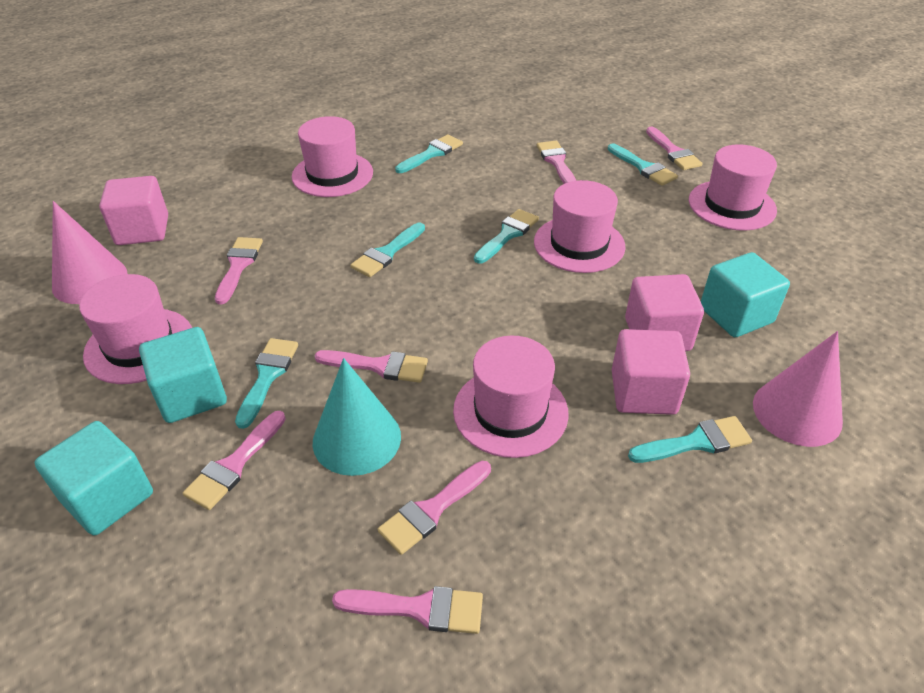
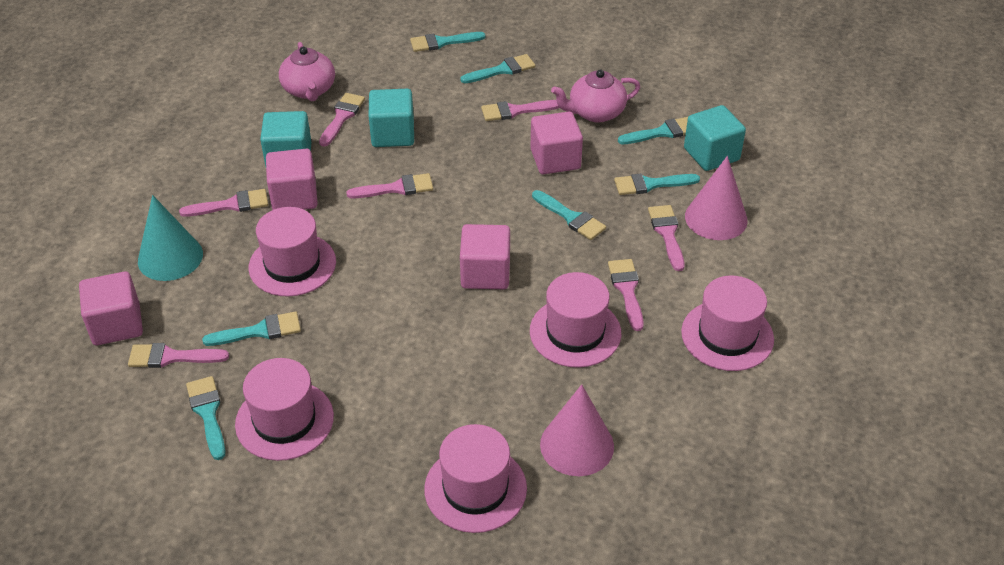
pink cube: 3 -> 4
pink teapot: 0 -> 2
turquoise brush: 6 -> 7

